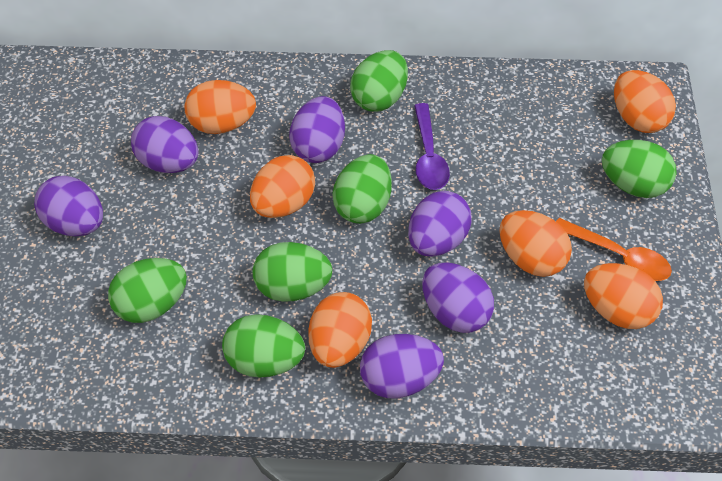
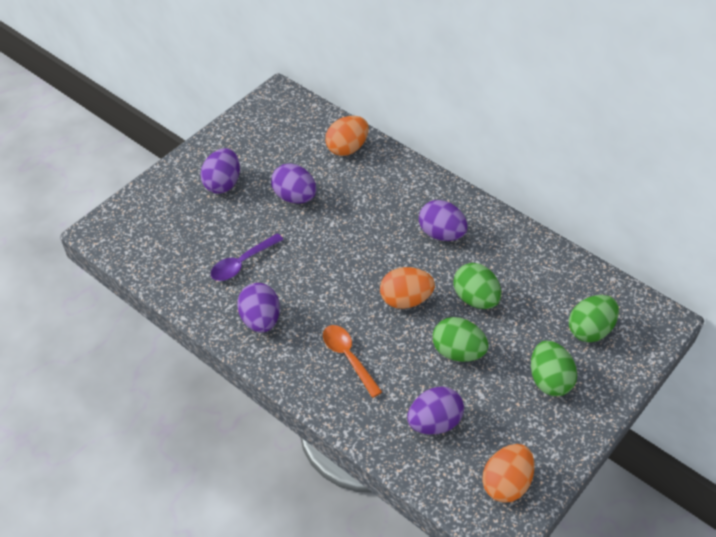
green egg: 6 -> 4
orange egg: 6 -> 3
purple egg: 6 -> 5

